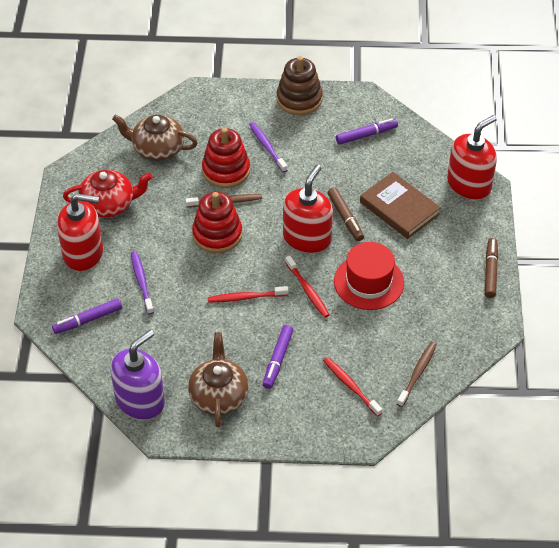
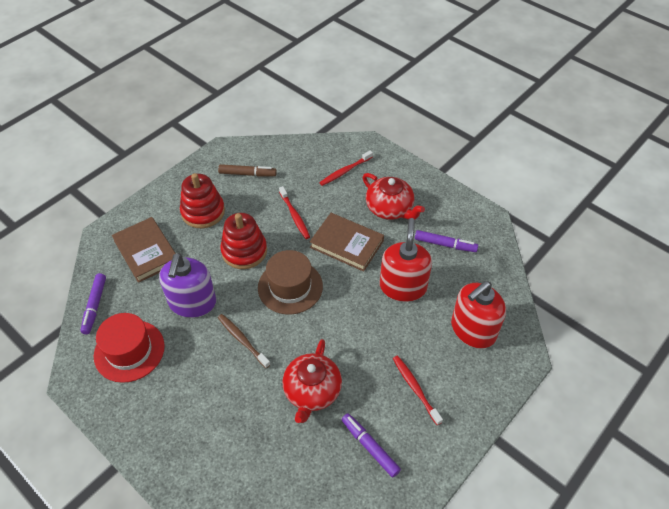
brown book: 1 -> 2
brown hat: 0 -> 1
brown marker: 2 -> 1
brown stacking toy: 1 -> 0
brown teapot: 2 -> 0
brown toothbrush: 2 -> 1
purple toothbrush: 2 -> 0
red soap dispenser: 3 -> 2
red teapot: 1 -> 2

